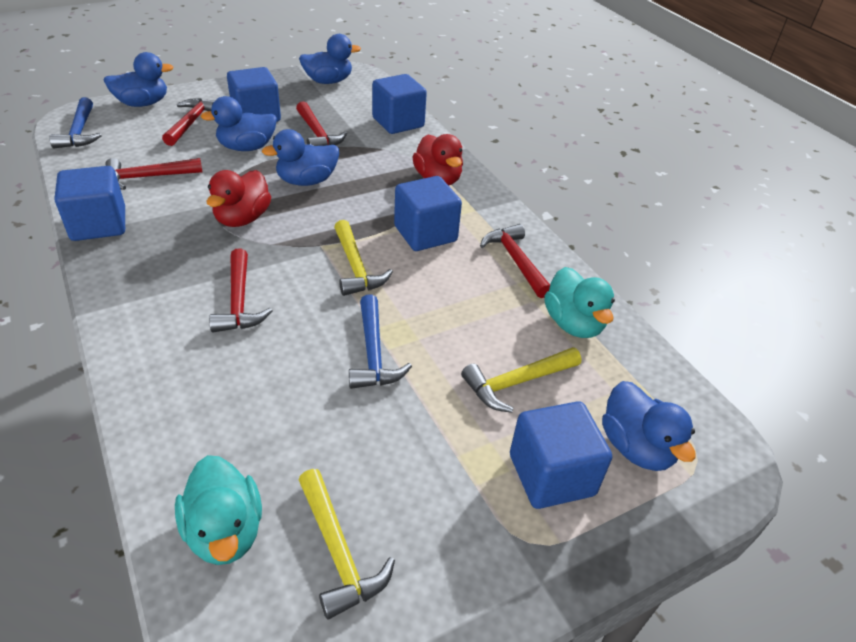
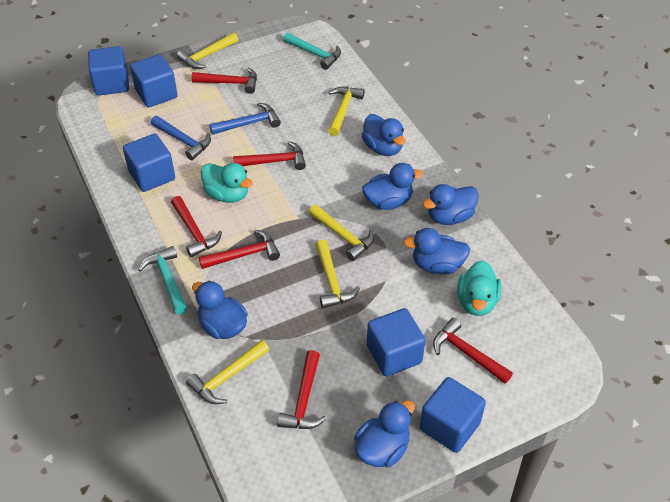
blue duck: 5 -> 6
red duck: 2 -> 0
red hammer: 5 -> 6
turquoise hammer: 0 -> 2
yellow hammer: 3 -> 5

